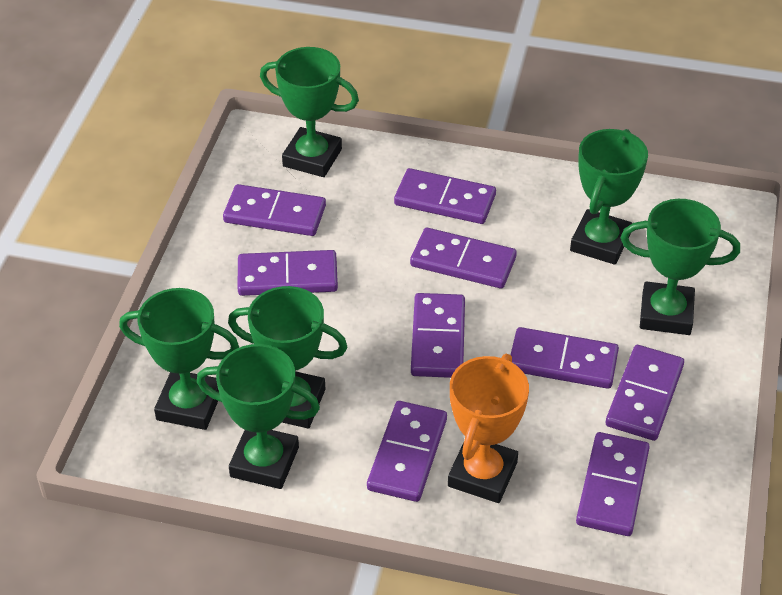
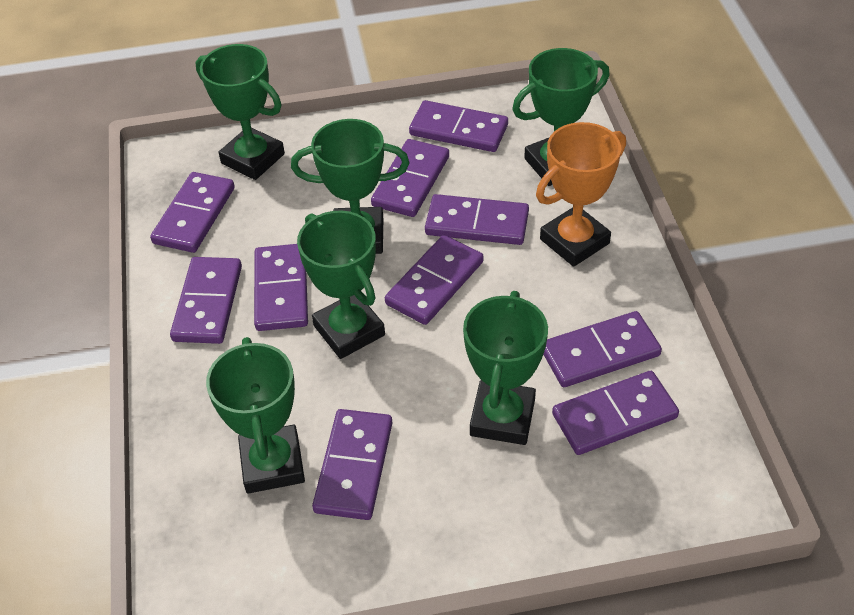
purple domino: 9 -> 10

